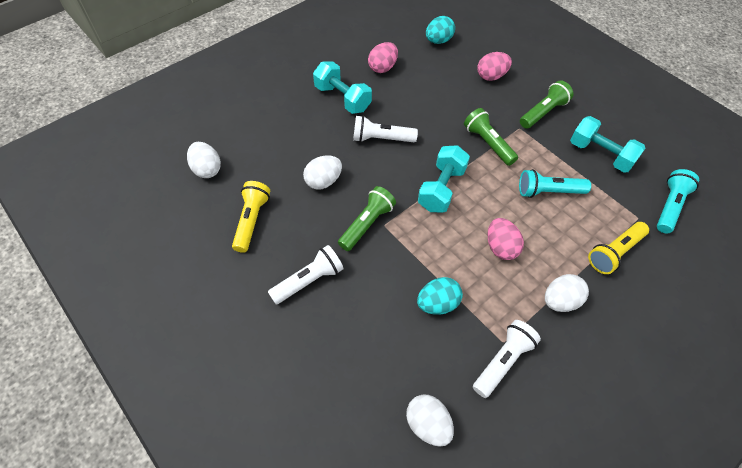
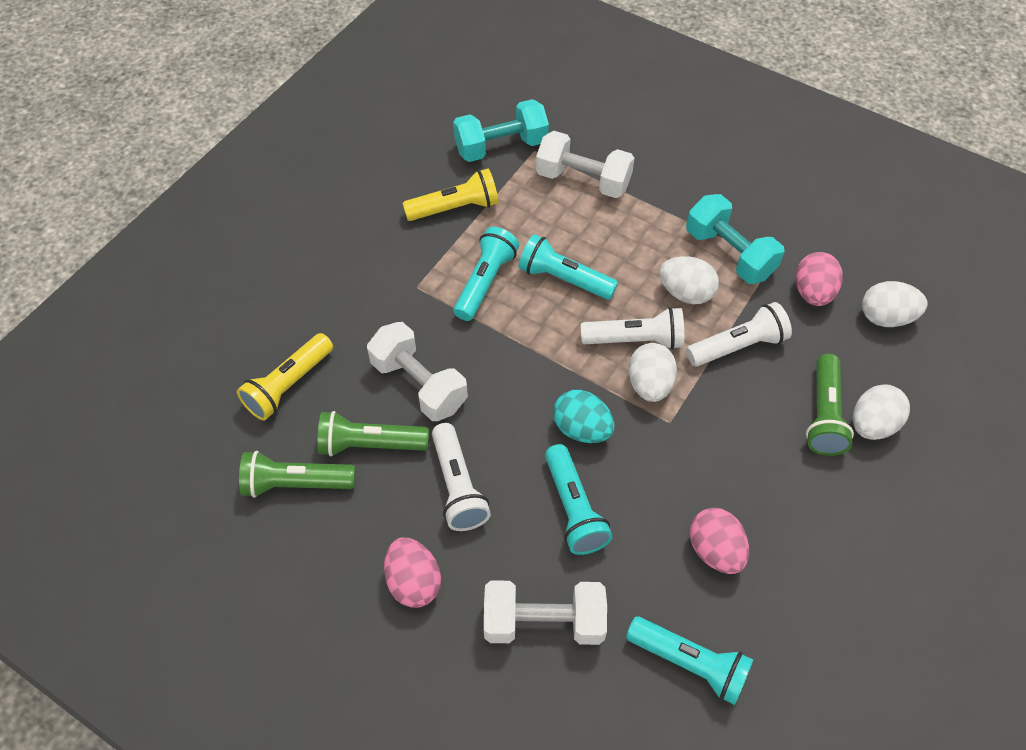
turquoise dumbbell: 3 -> 2
turquoise egg: 2 -> 1
turquoise flashlight: 2 -> 4
white dumbbell: 0 -> 3

